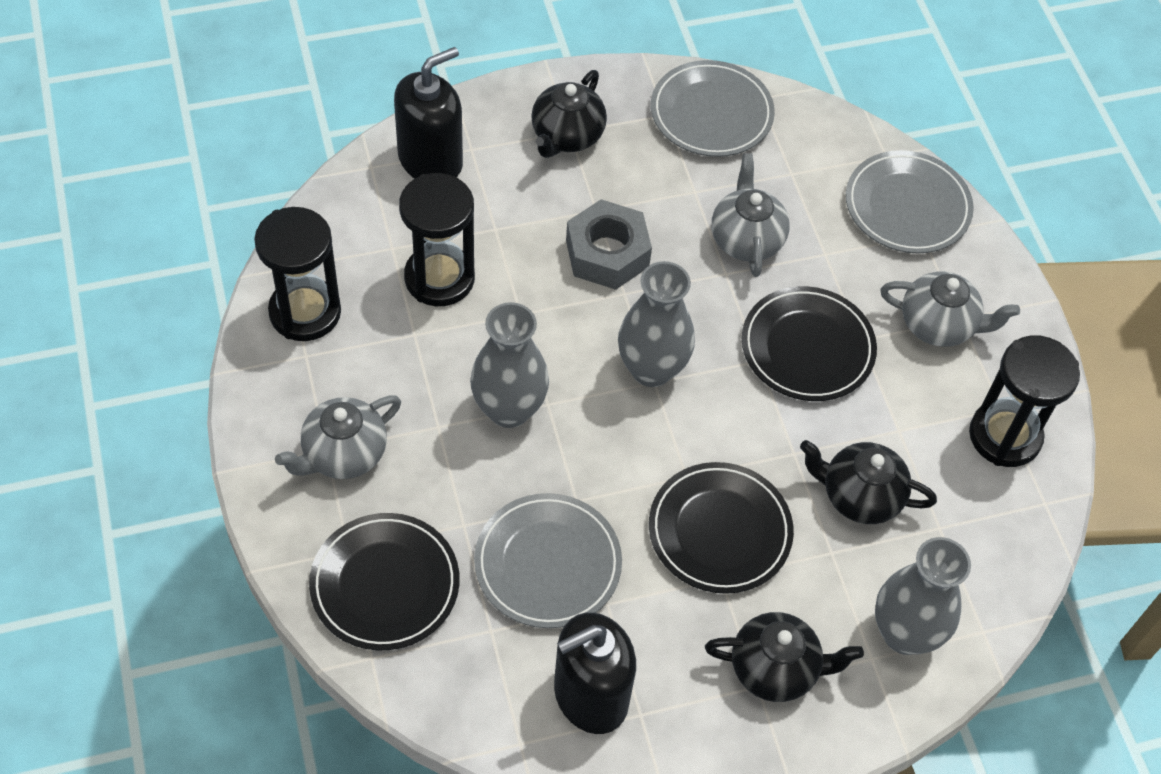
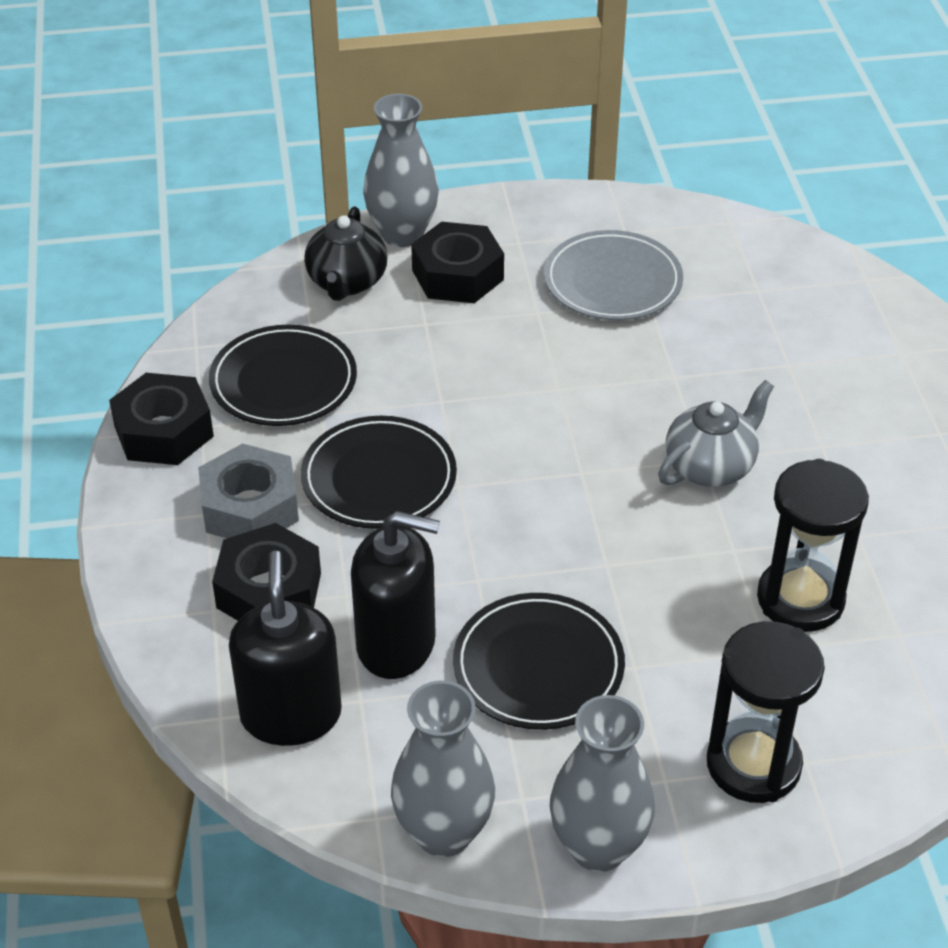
black hourglass: 3 -> 2
black nut: 0 -> 3
black teapot: 3 -> 1
grey plate: 3 -> 1
grey teapot: 3 -> 1

